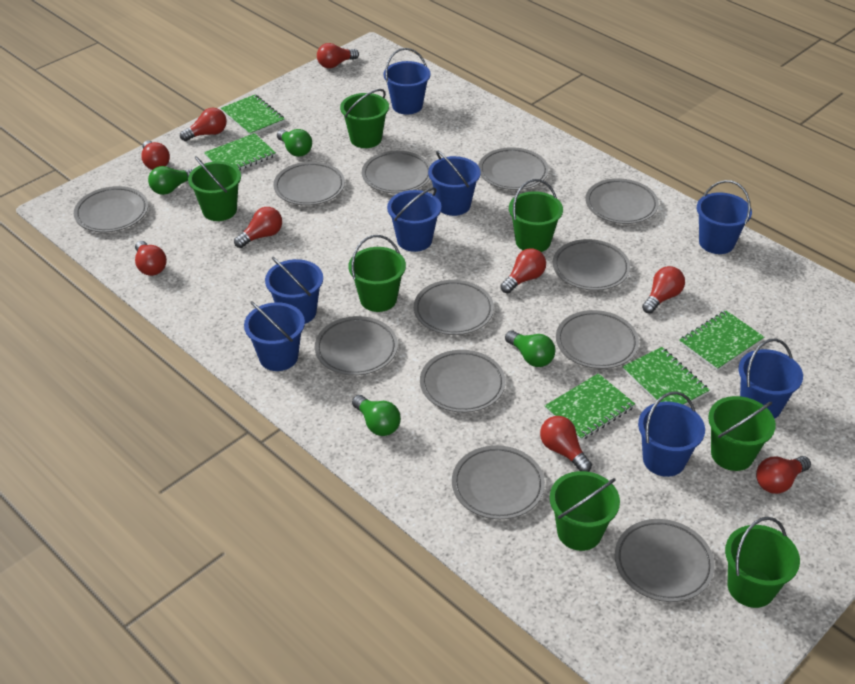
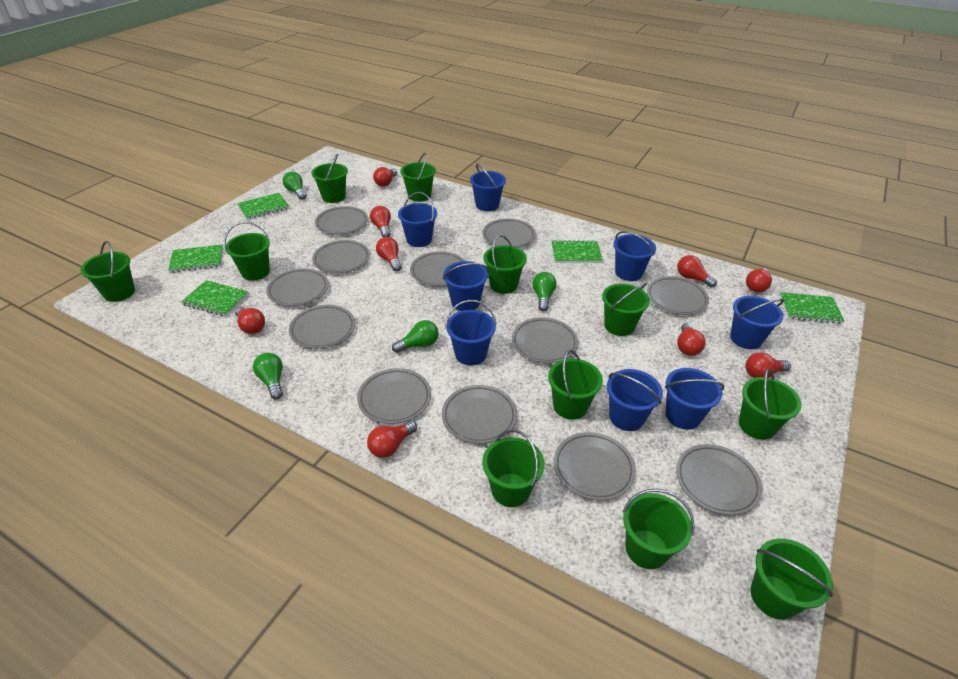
green bucket: 7 -> 11

